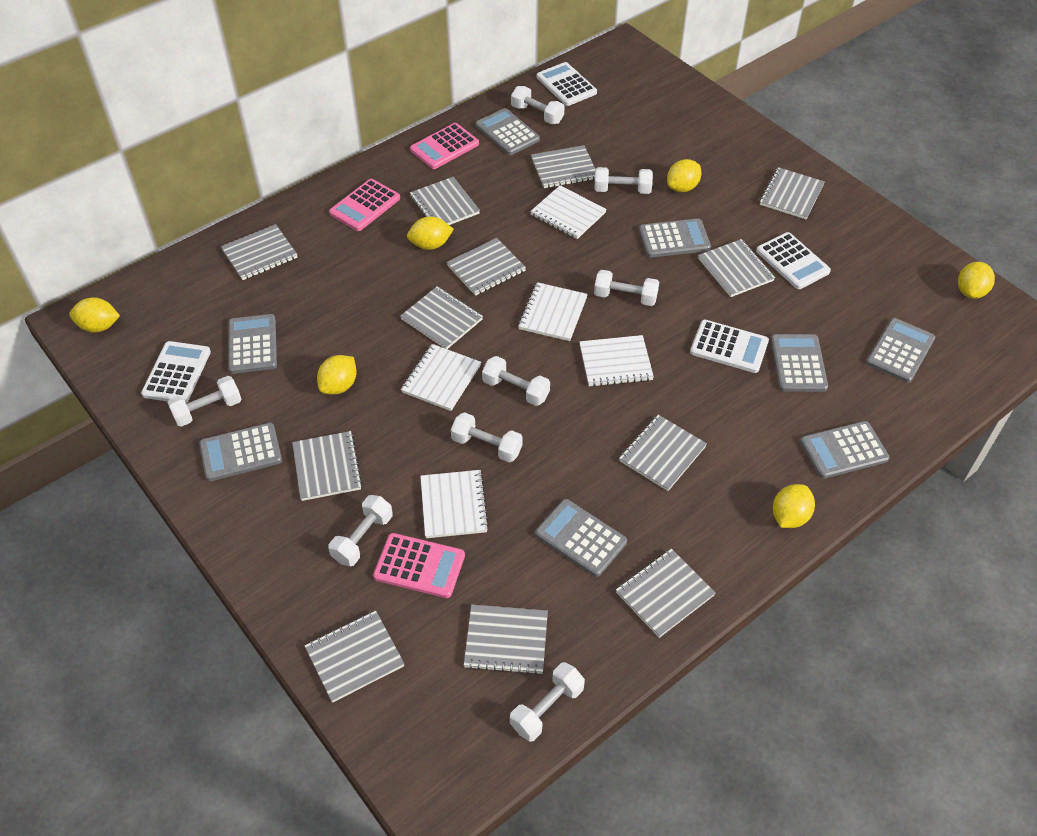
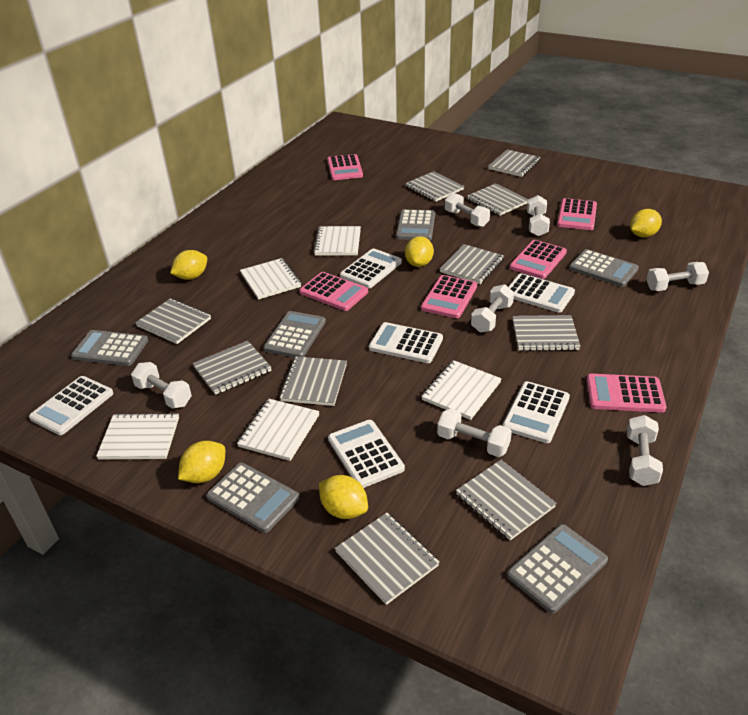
grey calculator: 8 -> 6
grey notebook: 12 -> 10
pink calculator: 3 -> 6
white calculator: 4 -> 6
white dumbbell: 8 -> 7
yellow lemon: 6 -> 5

